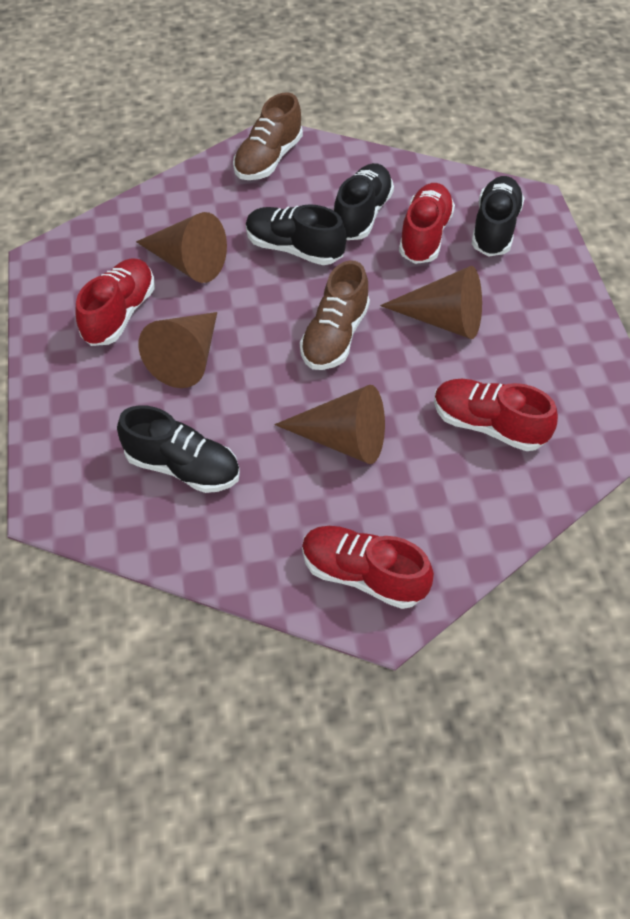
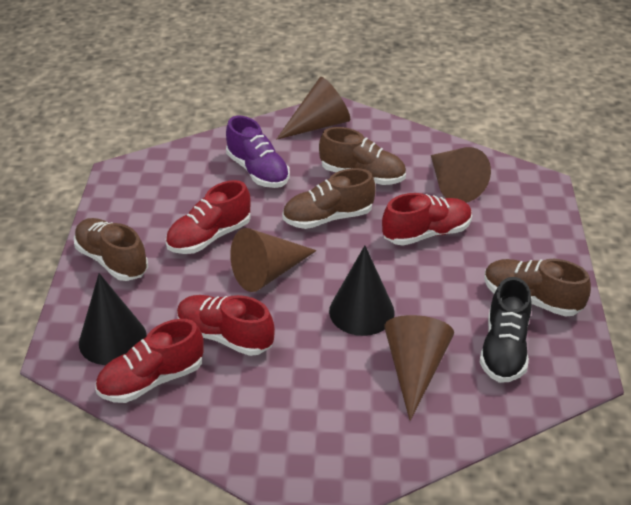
black cone: 0 -> 2
black shoe: 4 -> 1
brown shoe: 2 -> 4
purple shoe: 0 -> 1

